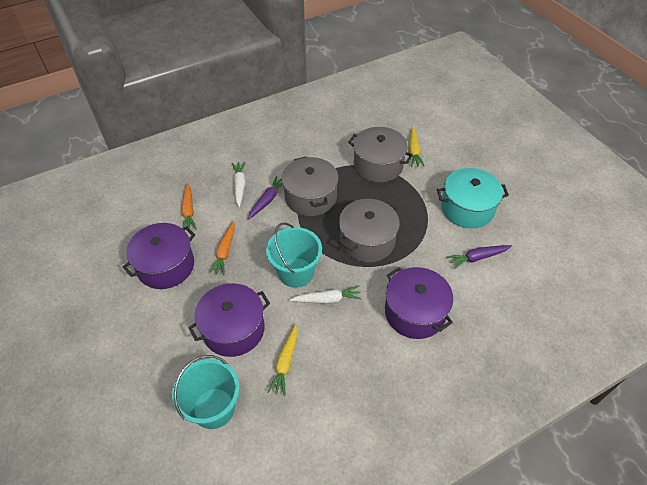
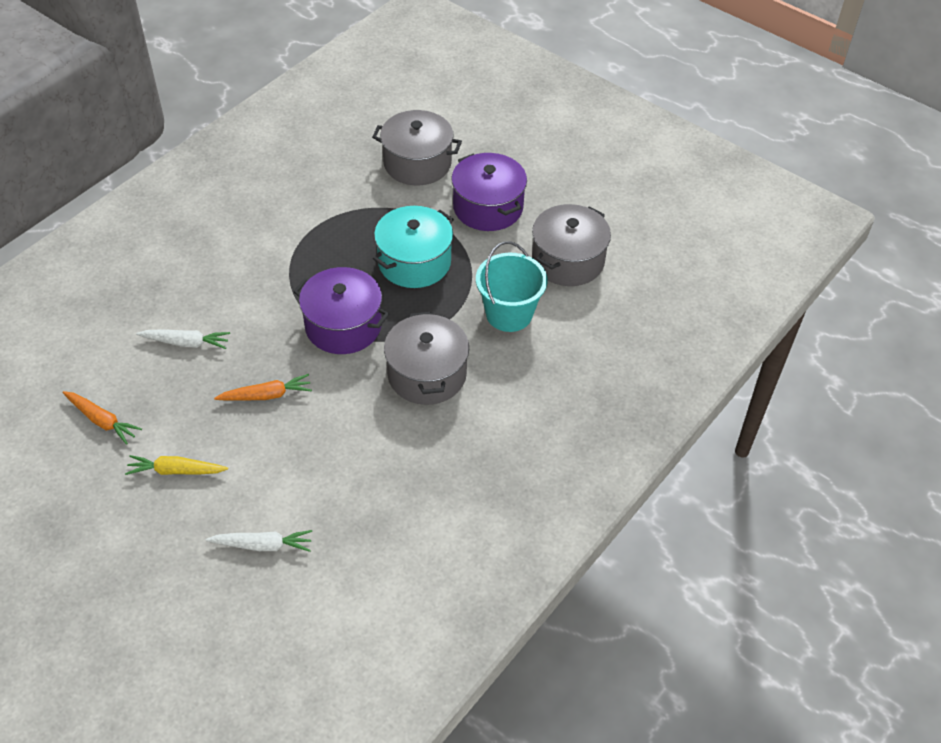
purple carrot: 2 -> 0
purple pot: 3 -> 2
turquoise bucket: 2 -> 1
yellow carrot: 2 -> 1

